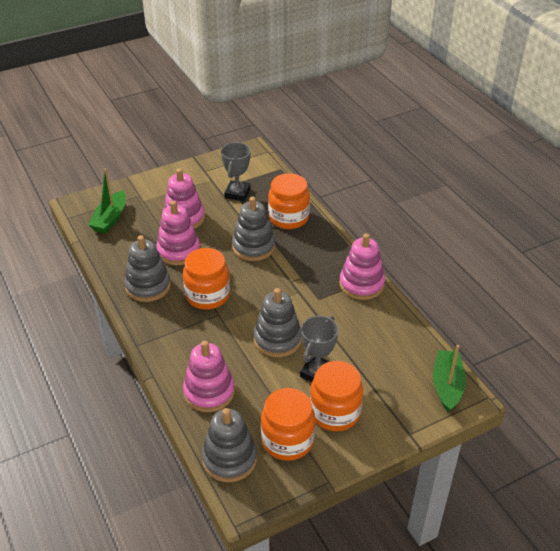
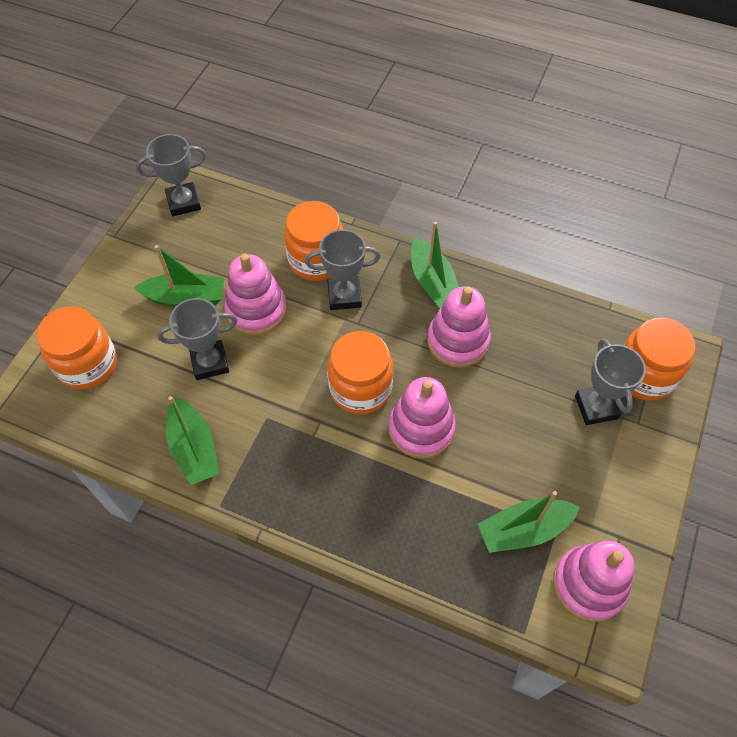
green boat: 2 -> 4
grey stacking toy: 4 -> 0
grey trophy: 2 -> 4

